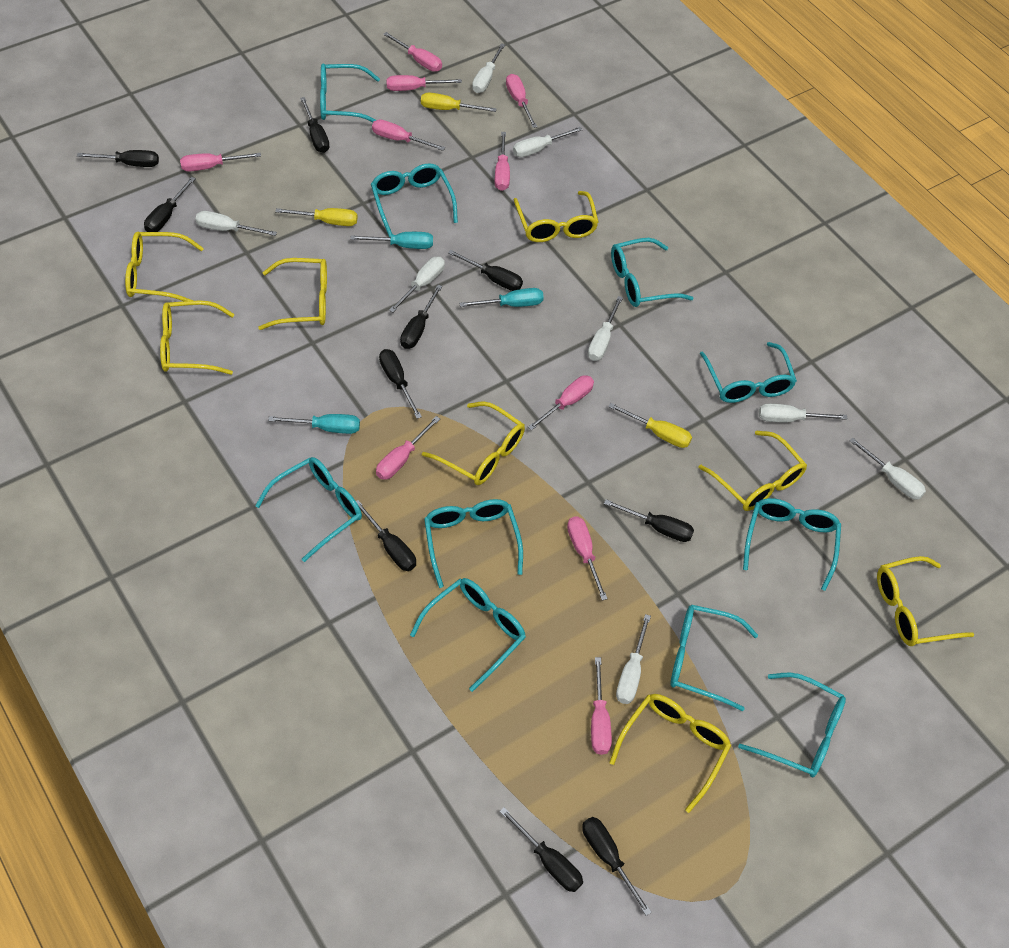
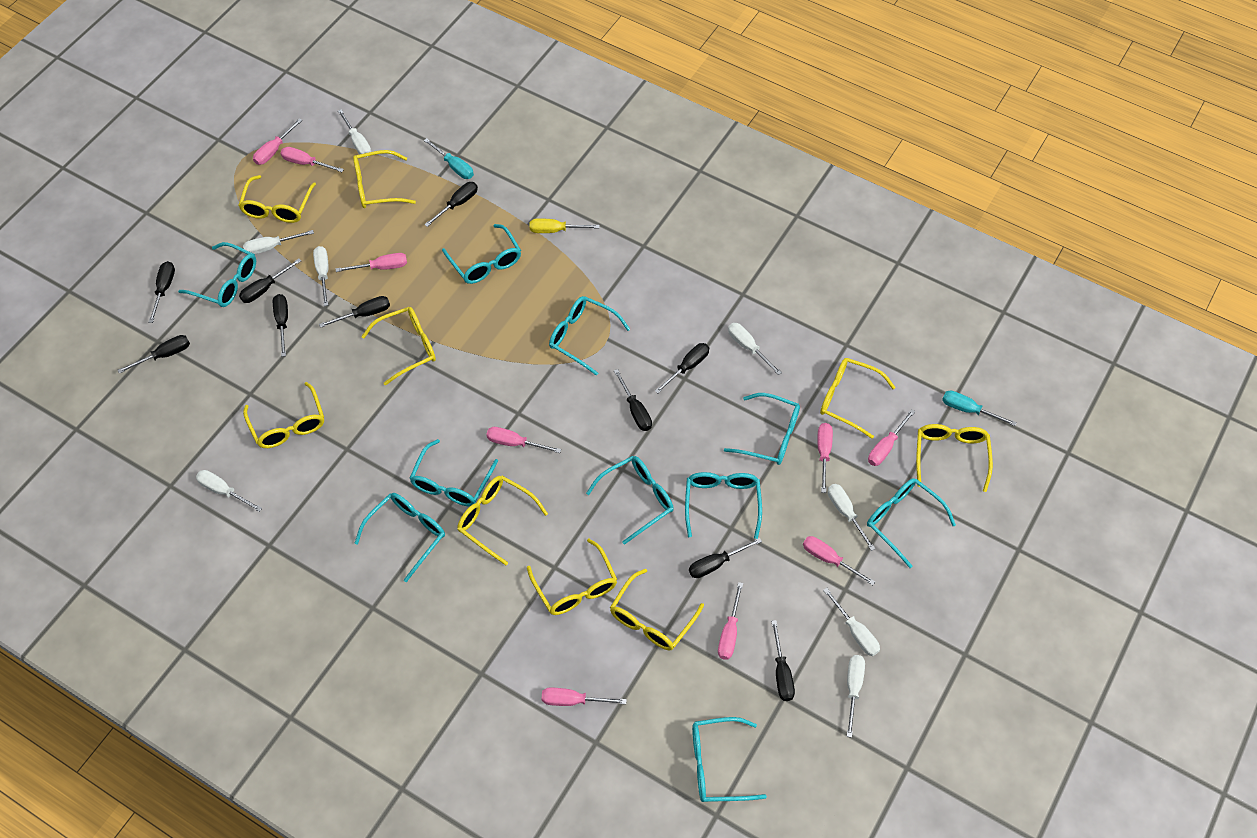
pink screwdriver: 10 -> 9
turquoise screwdriver: 3 -> 2
yellow glasses: 8 -> 9
yellow screwdriver: 3 -> 1

